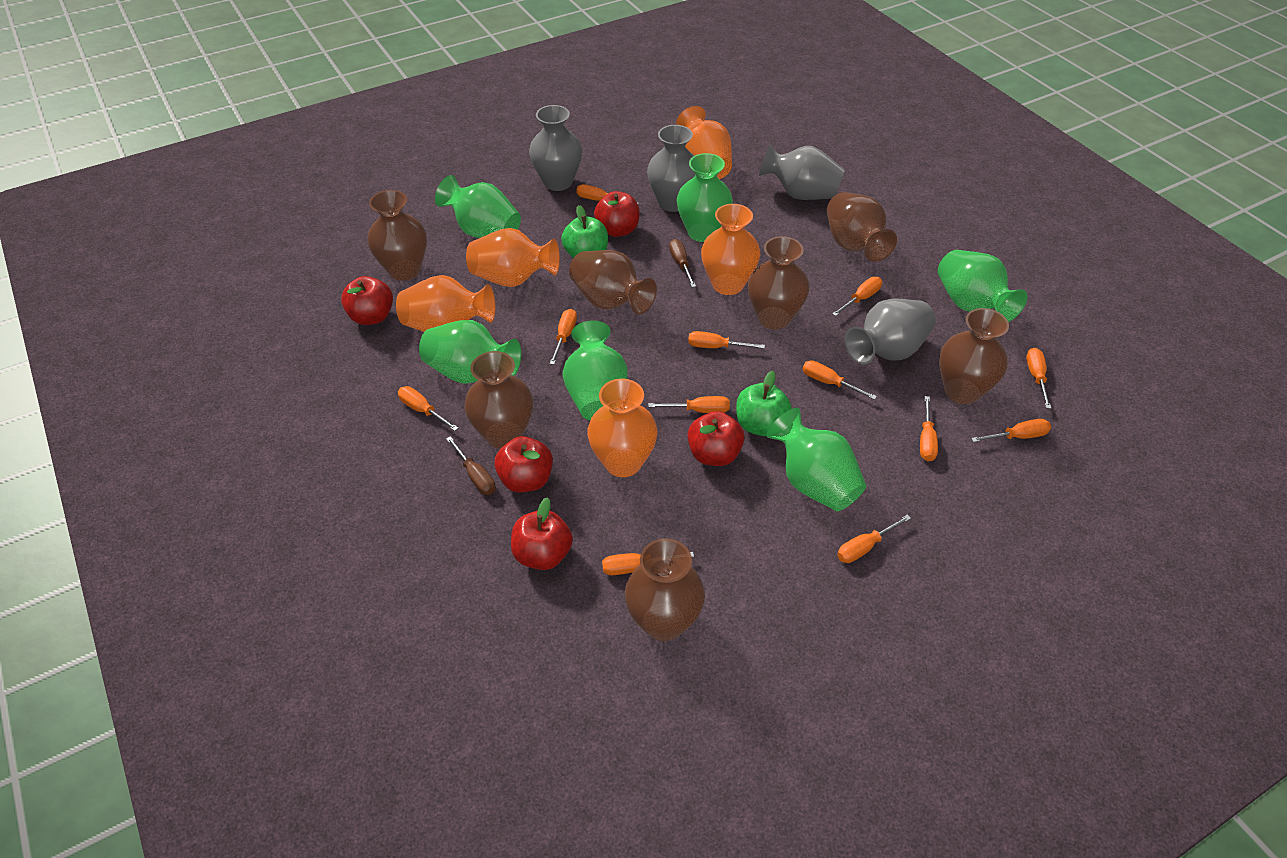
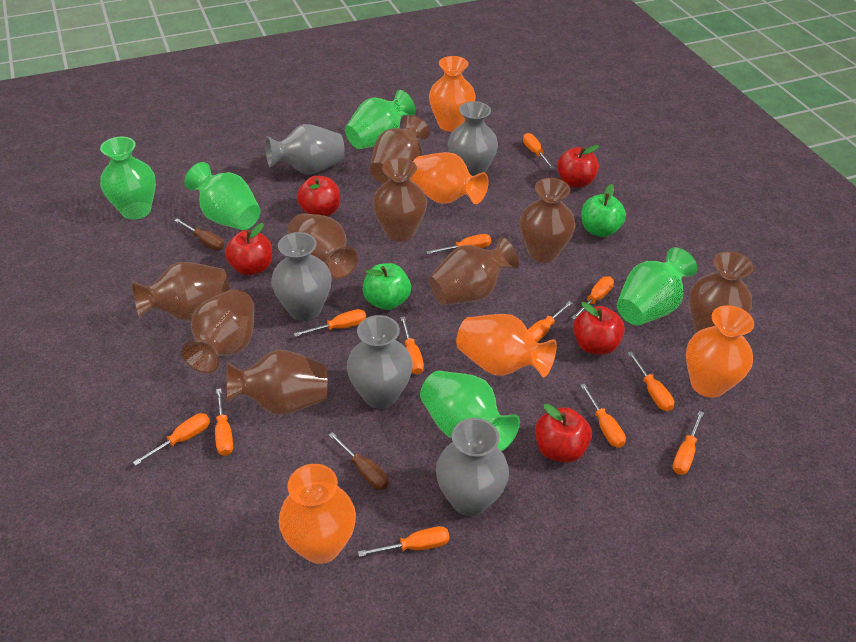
brown vase: 7 -> 9
green vase: 6 -> 5
grey vase: 4 -> 5

